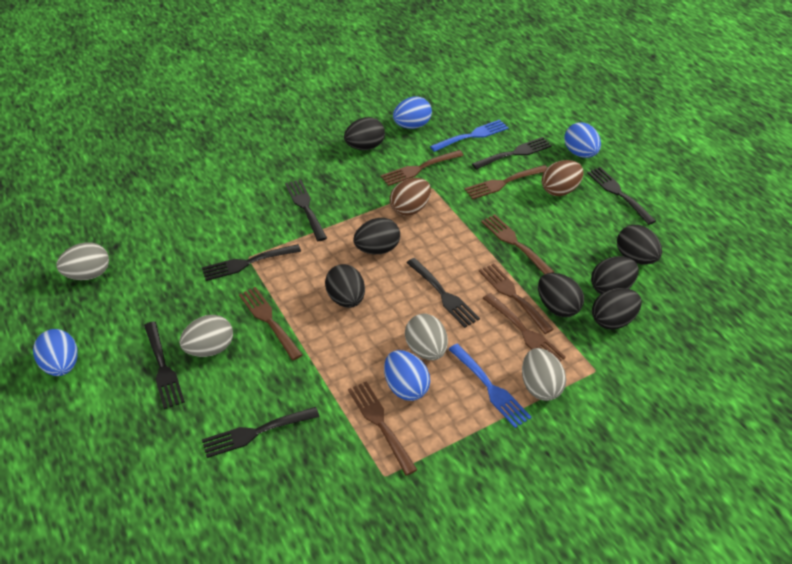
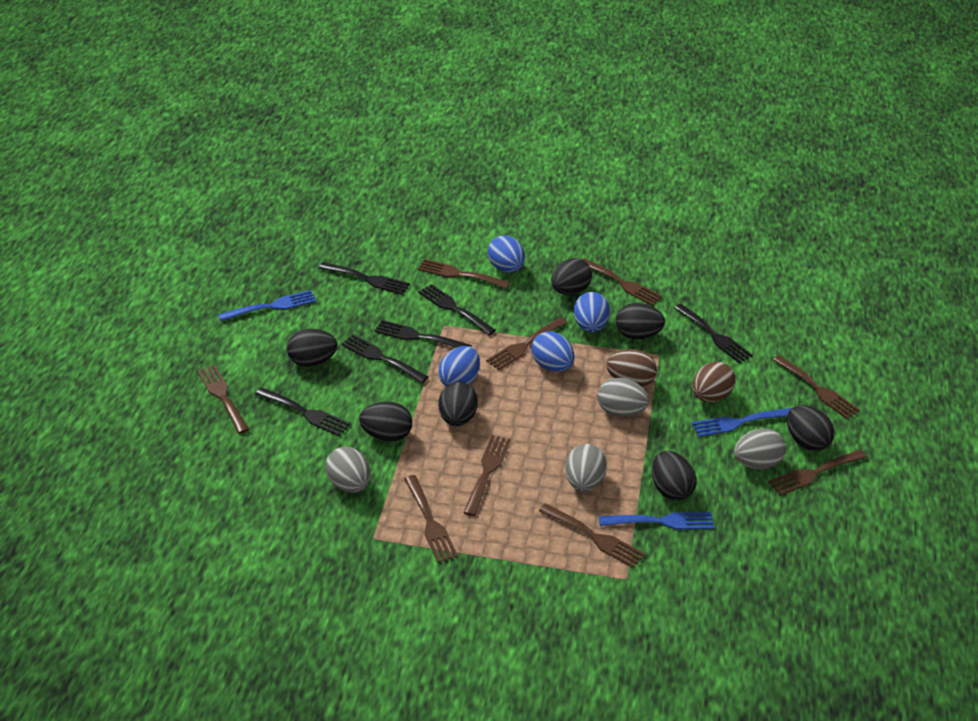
black fork: 7 -> 6
blue fork: 2 -> 3
brown fork: 7 -> 9

